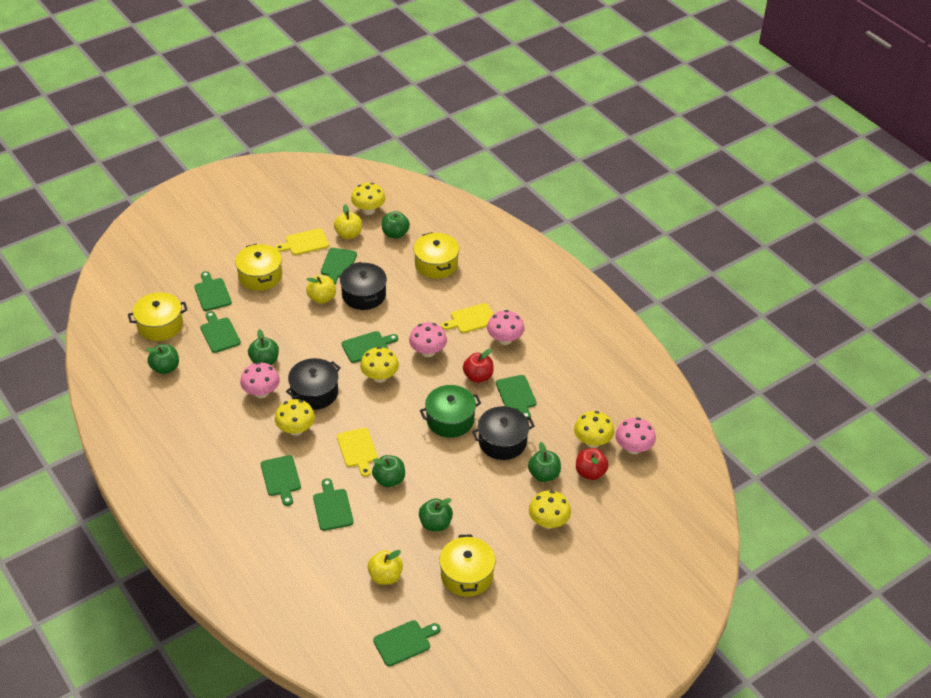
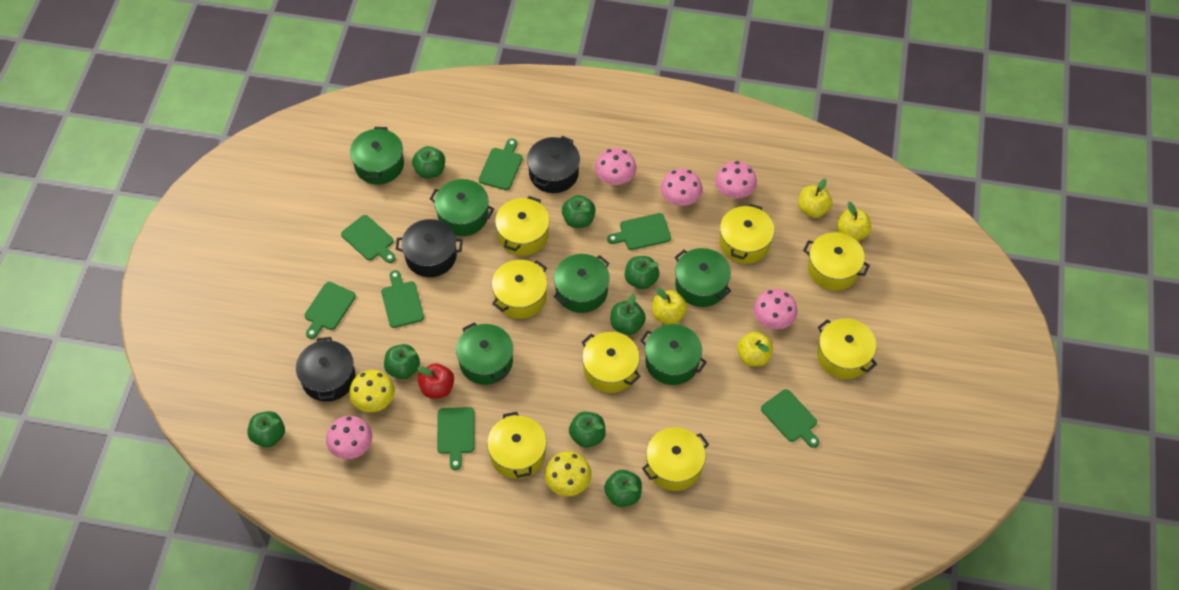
green apple: 6 -> 8
green cutting board: 8 -> 7
green pot: 1 -> 6
pink mushroom: 4 -> 5
red apple: 2 -> 1
yellow apple: 3 -> 4
yellow cutting board: 3 -> 0
yellow mushroom: 5 -> 2
yellow pot: 4 -> 8

